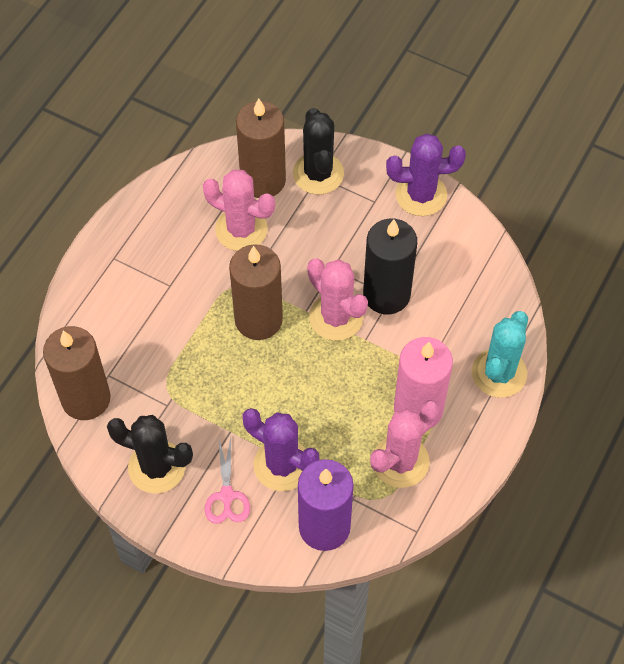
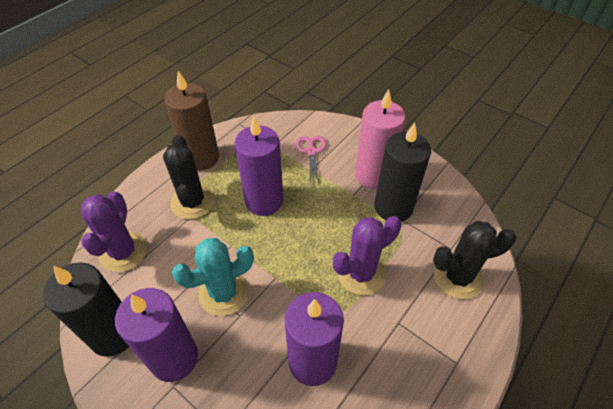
black candle: 1 -> 2
brown candle: 3 -> 1
pink cactus: 3 -> 0
purple candle: 1 -> 3

